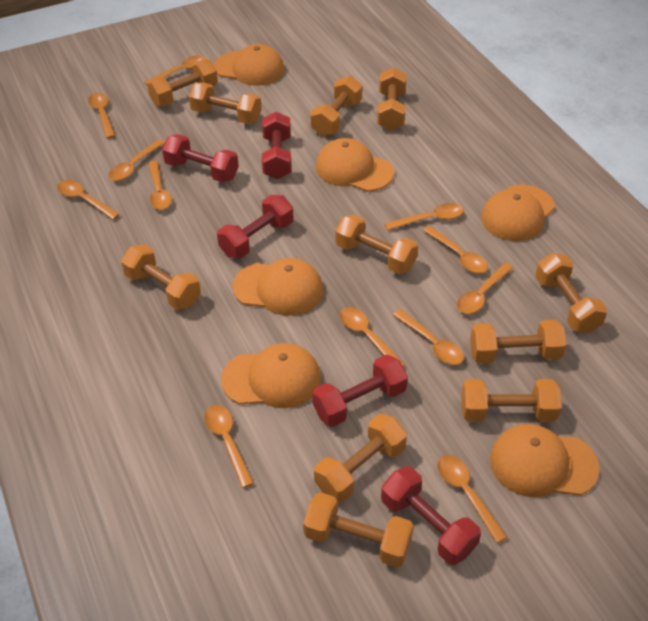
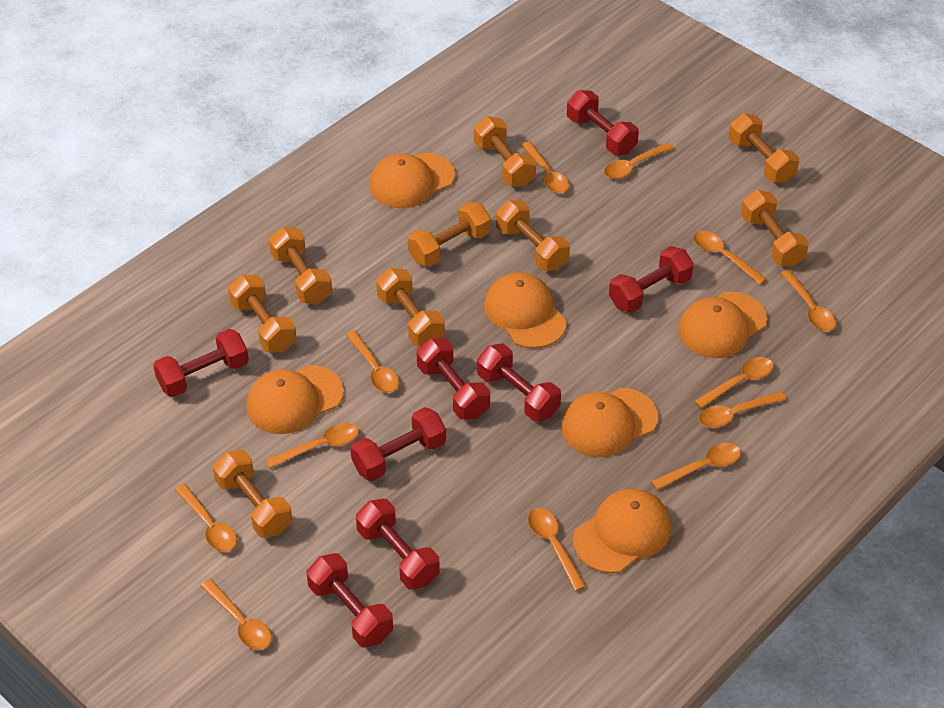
orange dumbbell: 11 -> 9
red dumbbell: 5 -> 8

